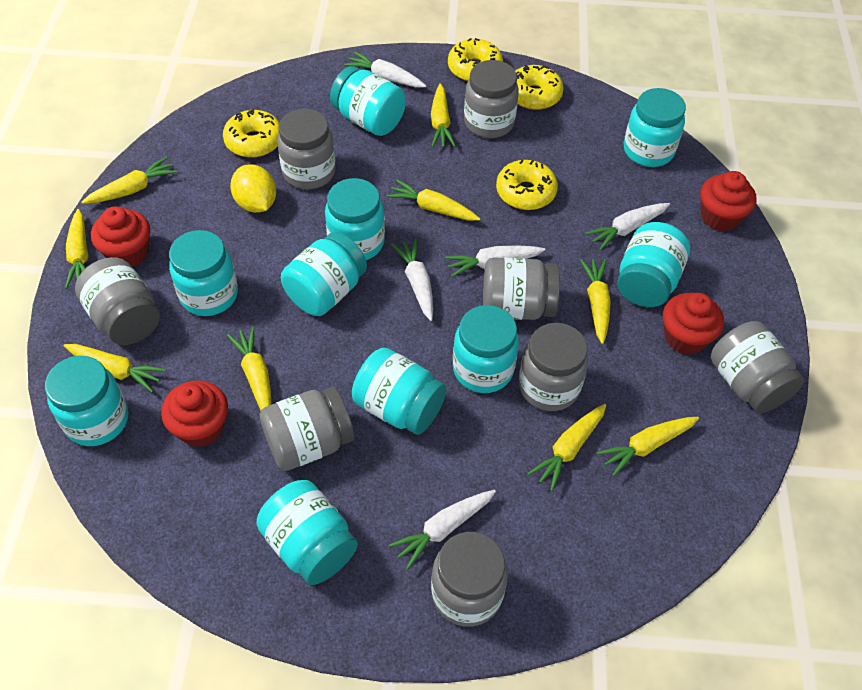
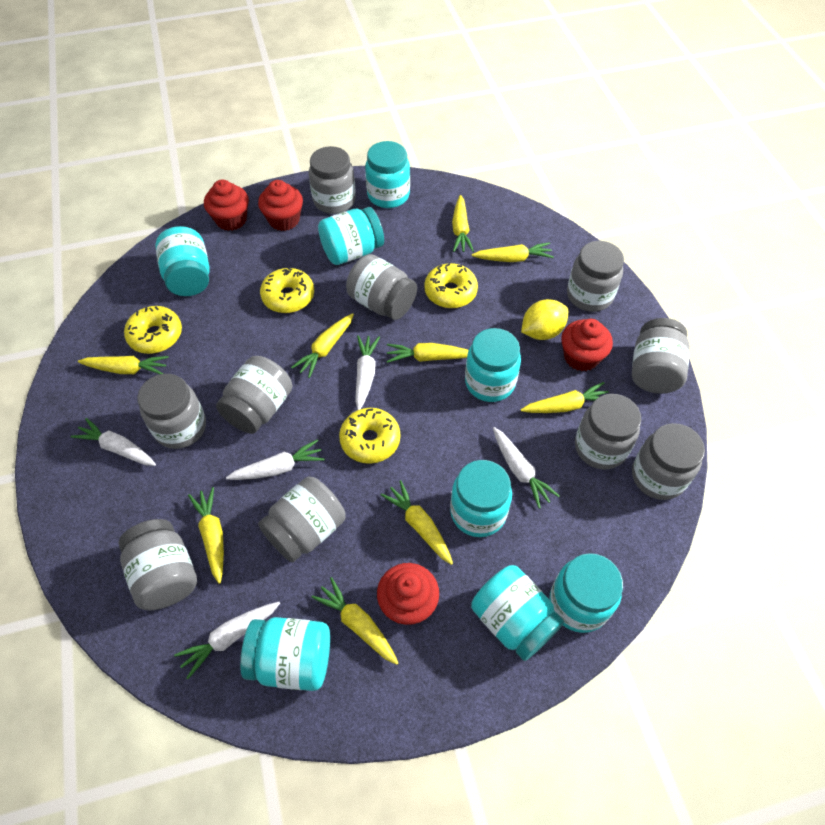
grey jar: 8 -> 10
turquoise jar: 10 -> 8

